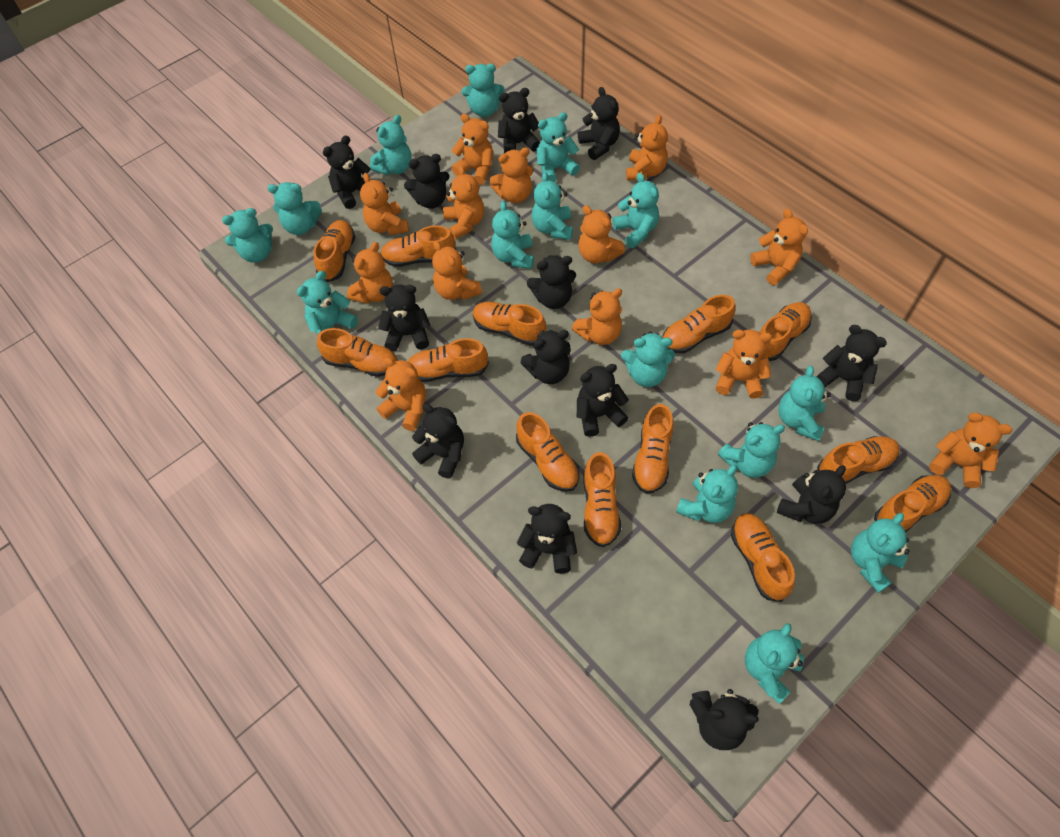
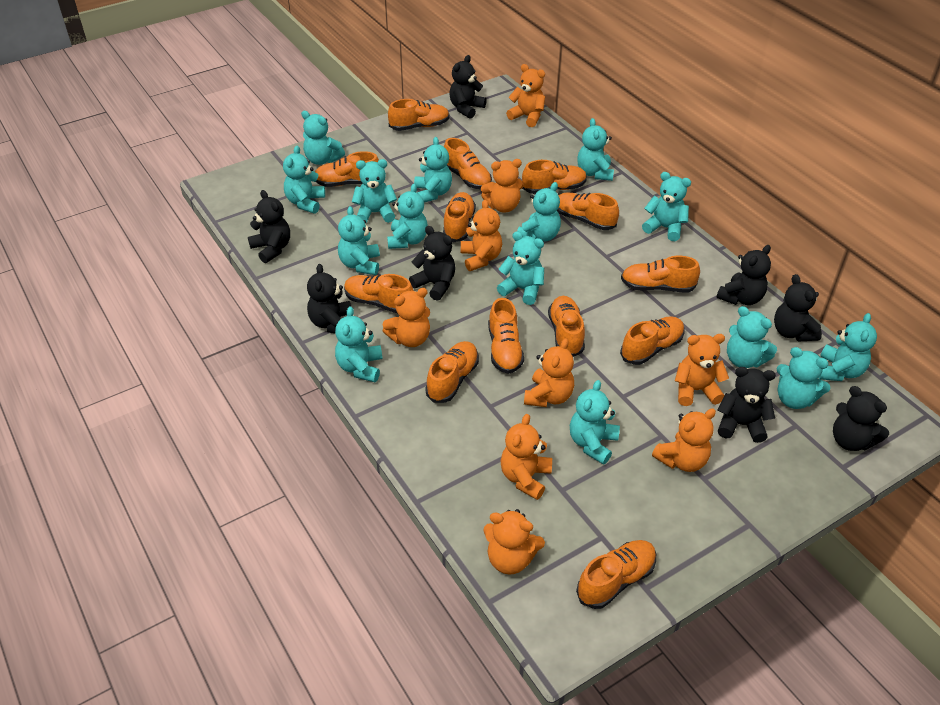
black teddy bear: 13 -> 8
orange teddy bear: 13 -> 9

